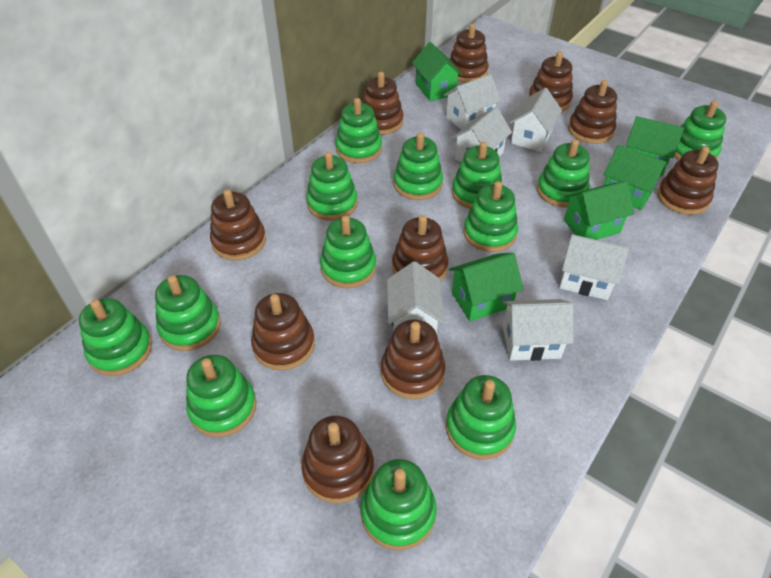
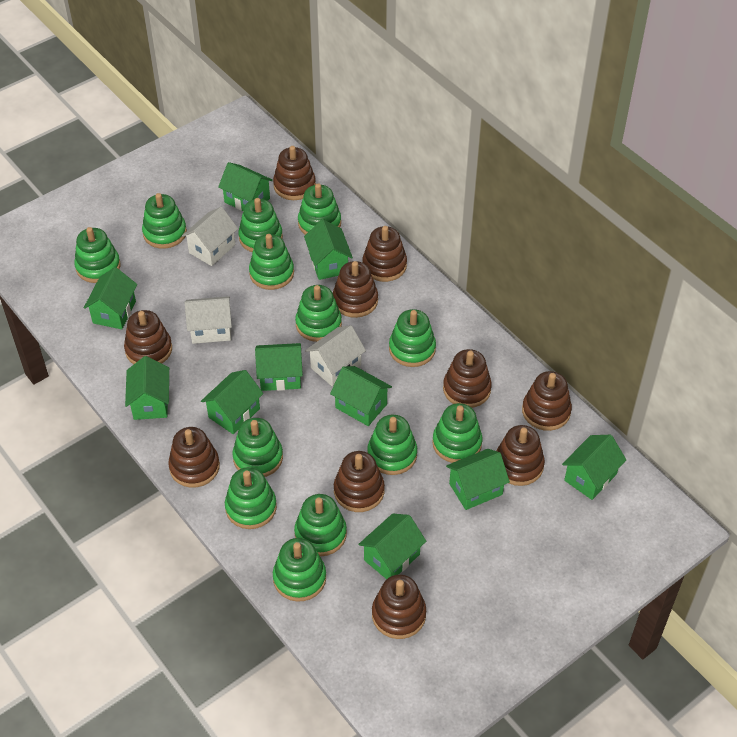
green house: 5 -> 10
white house: 6 -> 3

